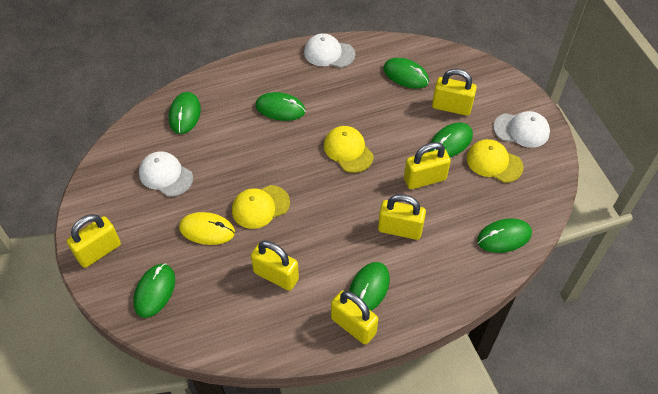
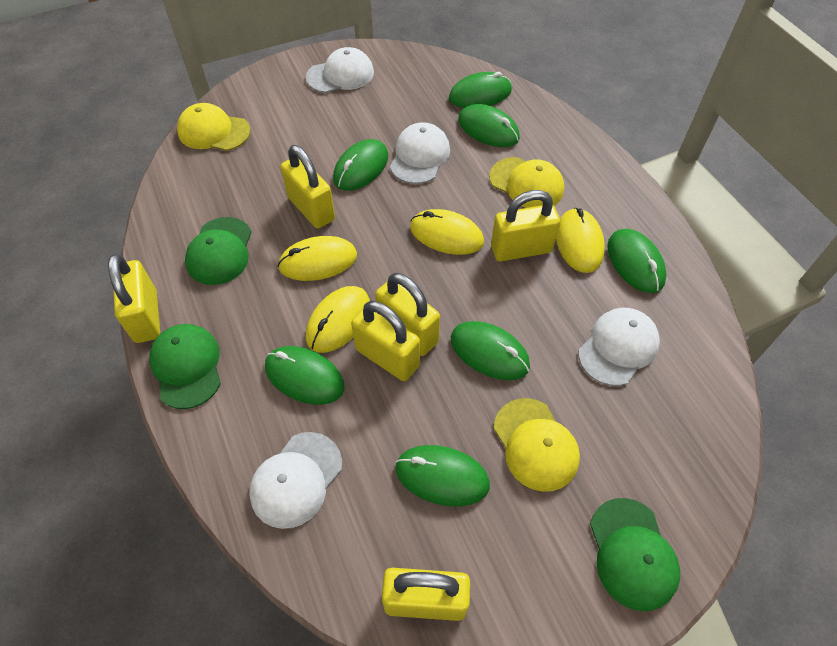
green cap: 0 -> 3
white cap: 3 -> 4
yellow mouse: 1 -> 4

